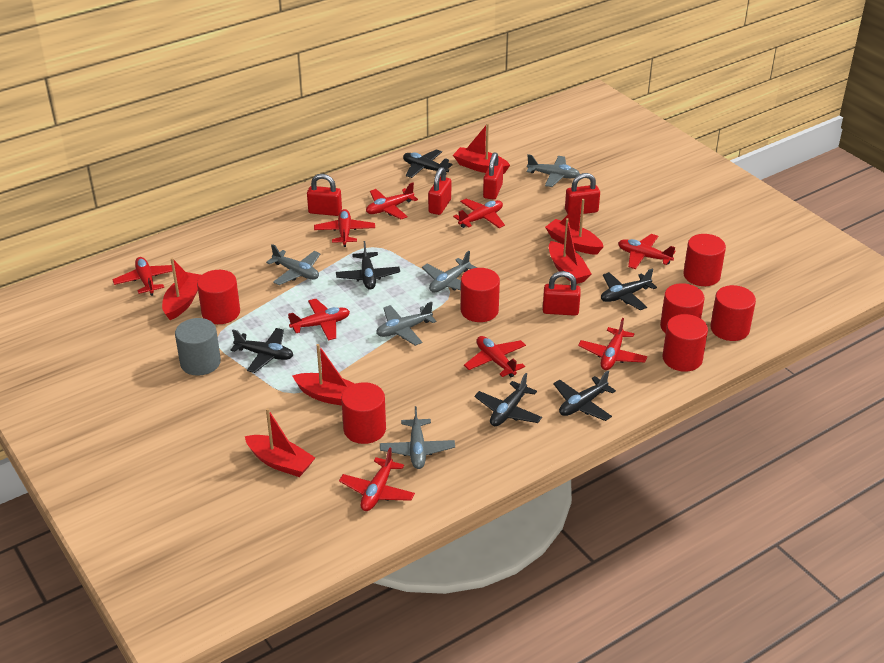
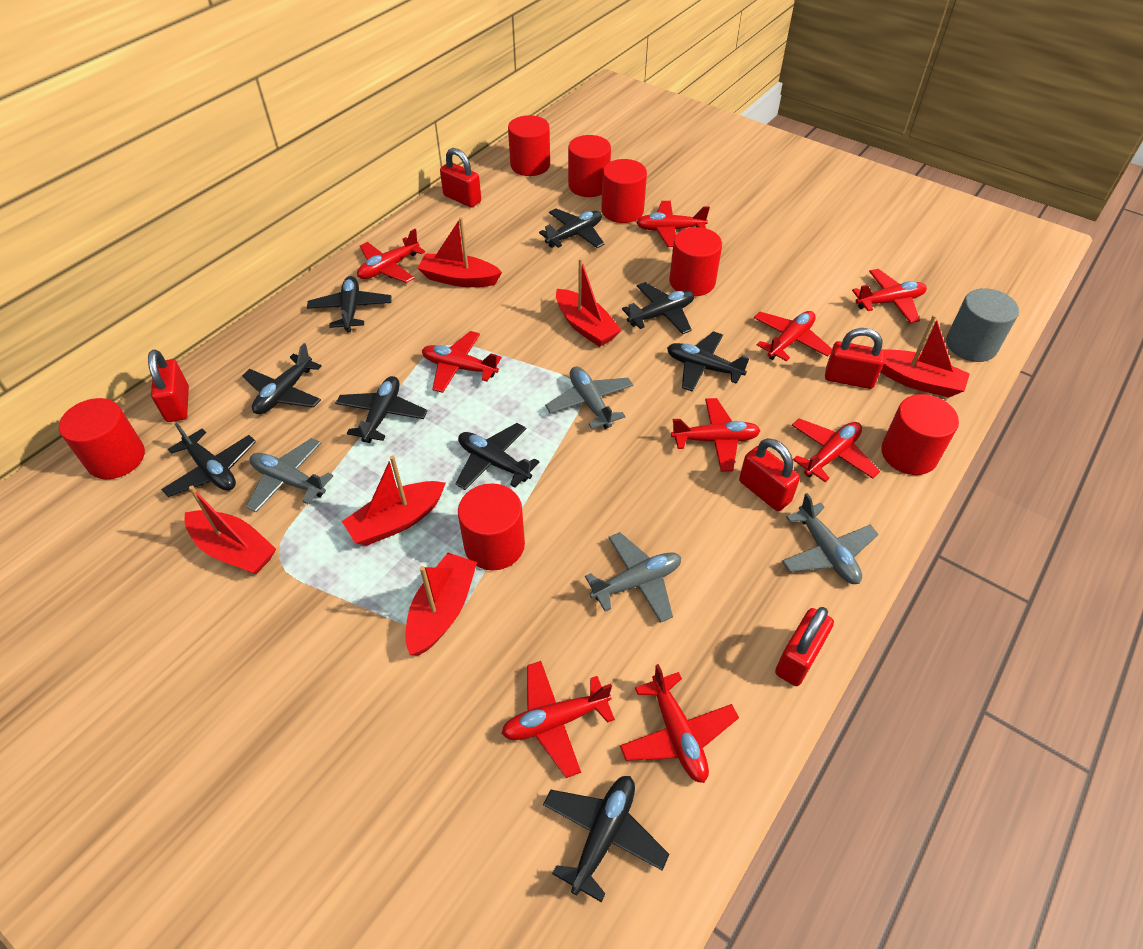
black plane: 6 -> 9
grey plane: 5 -> 4

